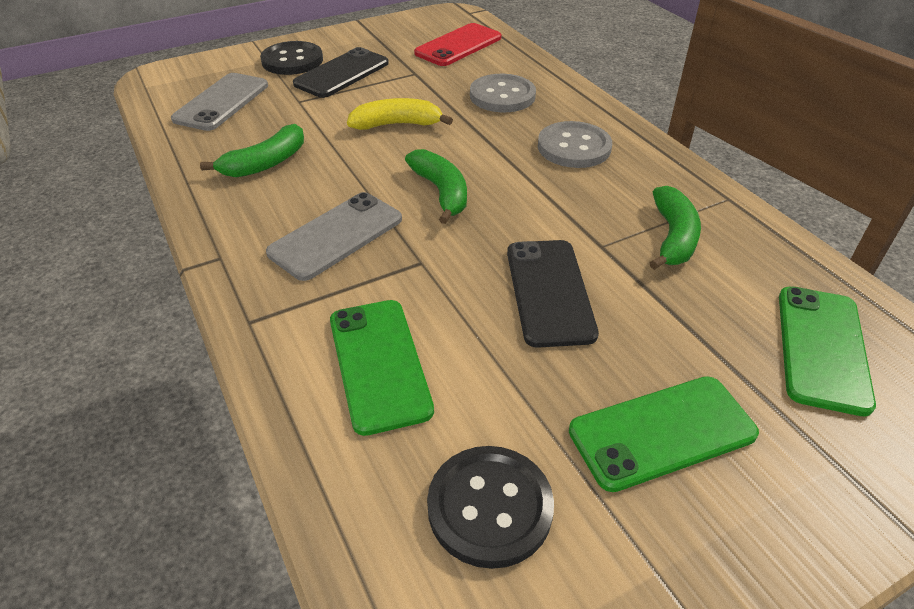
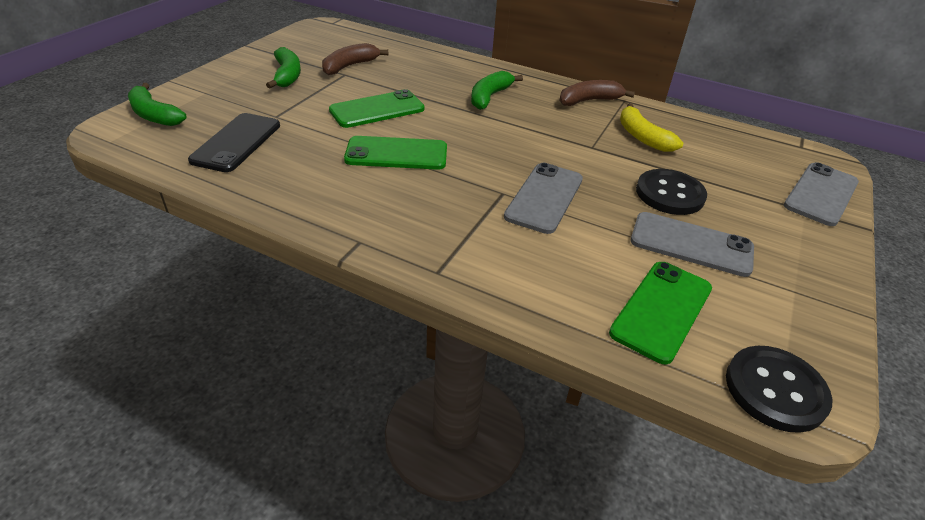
black phone: 2 -> 1
brown banana: 0 -> 2
grey button: 2 -> 0
grey phone: 2 -> 3
red phone: 1 -> 0

